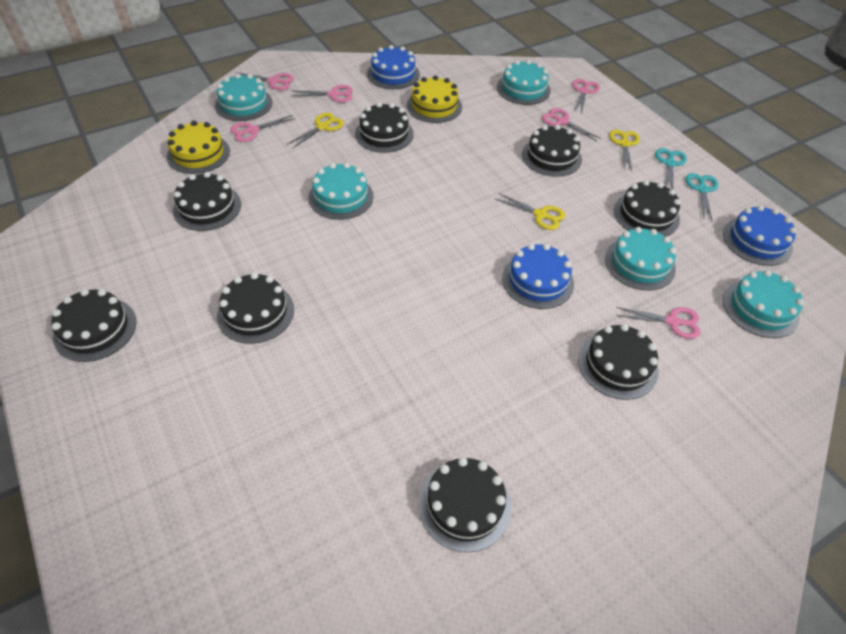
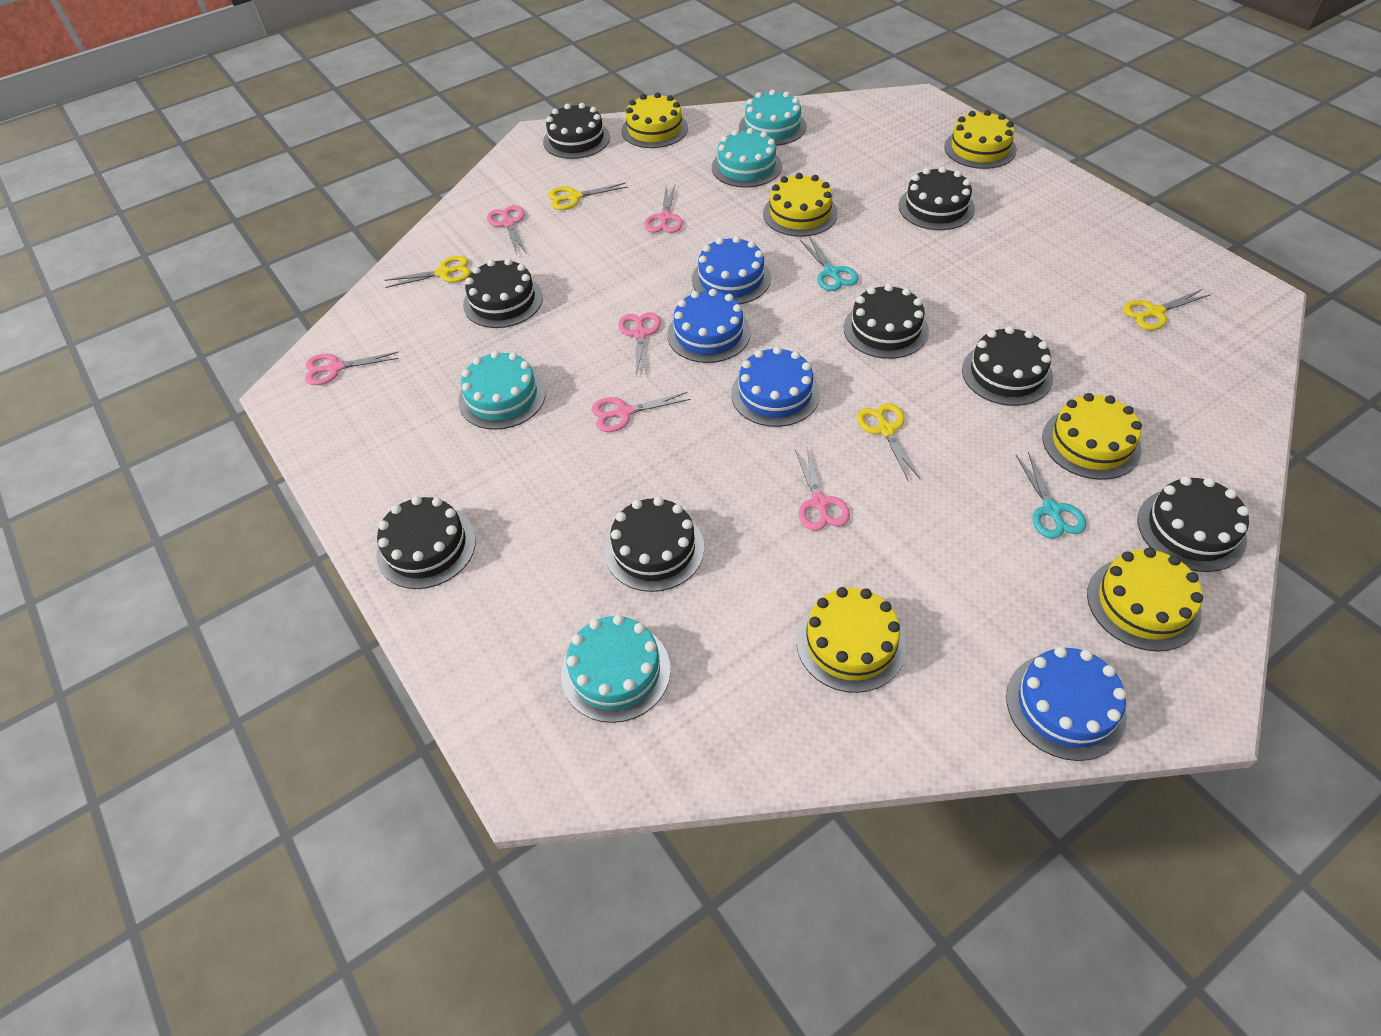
blue cake: 3 -> 4
turquoise cake: 5 -> 4
yellow cake: 2 -> 6
yellow scissors: 3 -> 4

